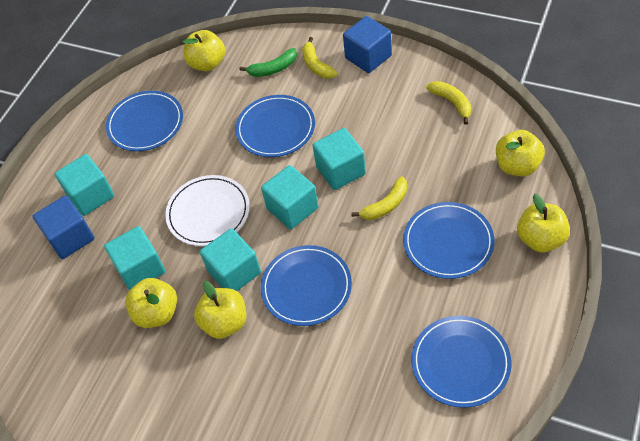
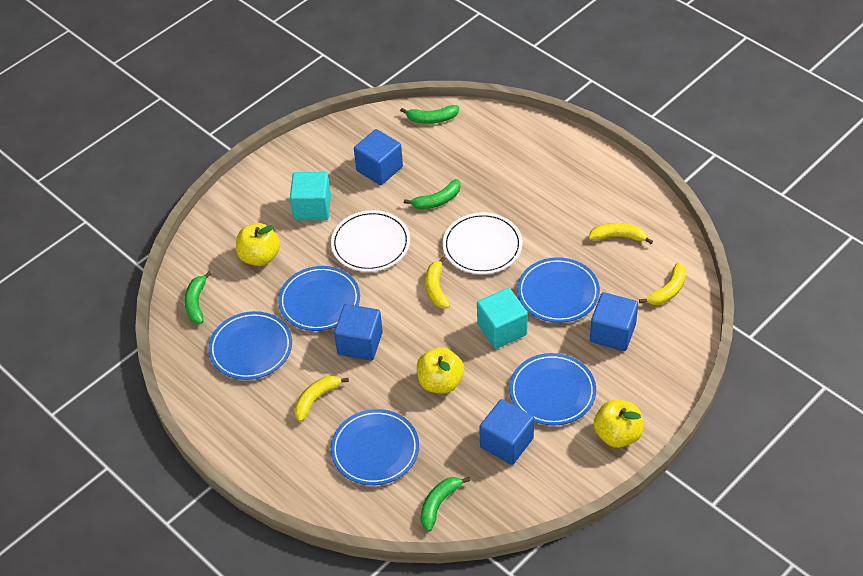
blue cube: 2 -> 4
green banana: 1 -> 4
turquoise cube: 5 -> 2
white plate: 1 -> 2
yellow apple: 5 -> 3
yellow banana: 3 -> 4

